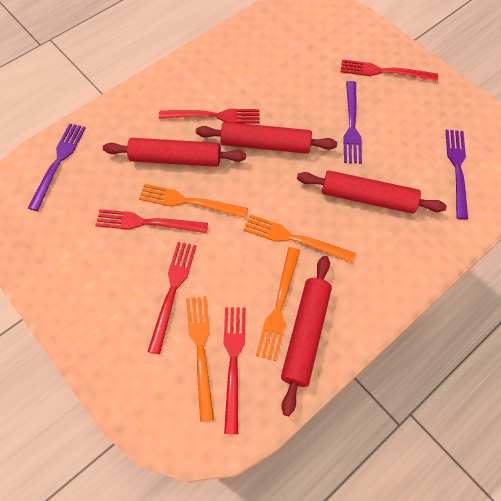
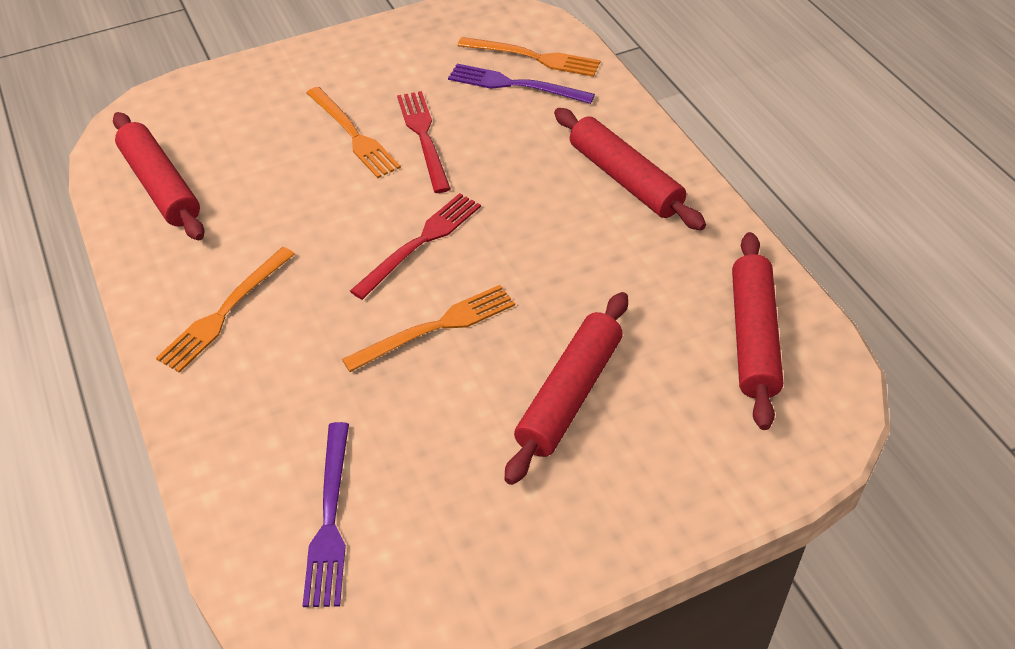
purple fork: 3 -> 2
red fork: 5 -> 2

